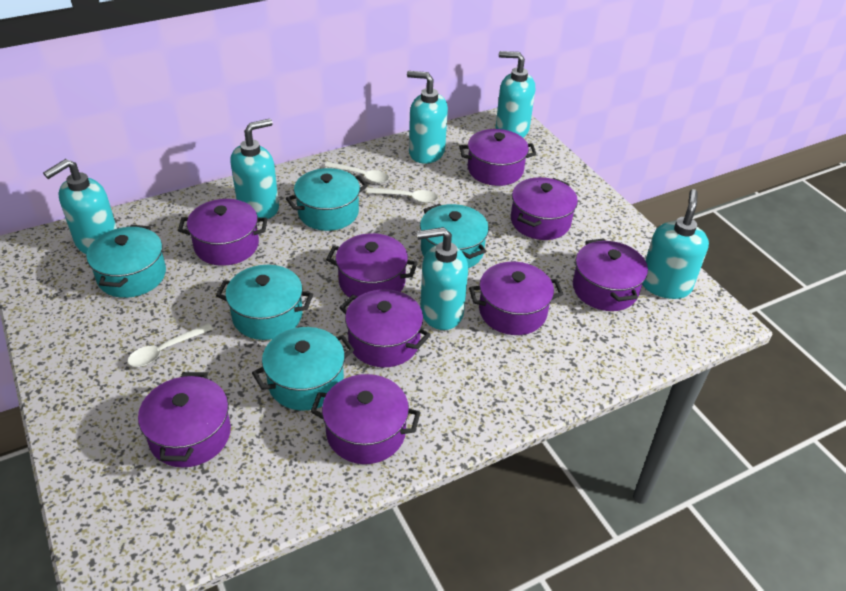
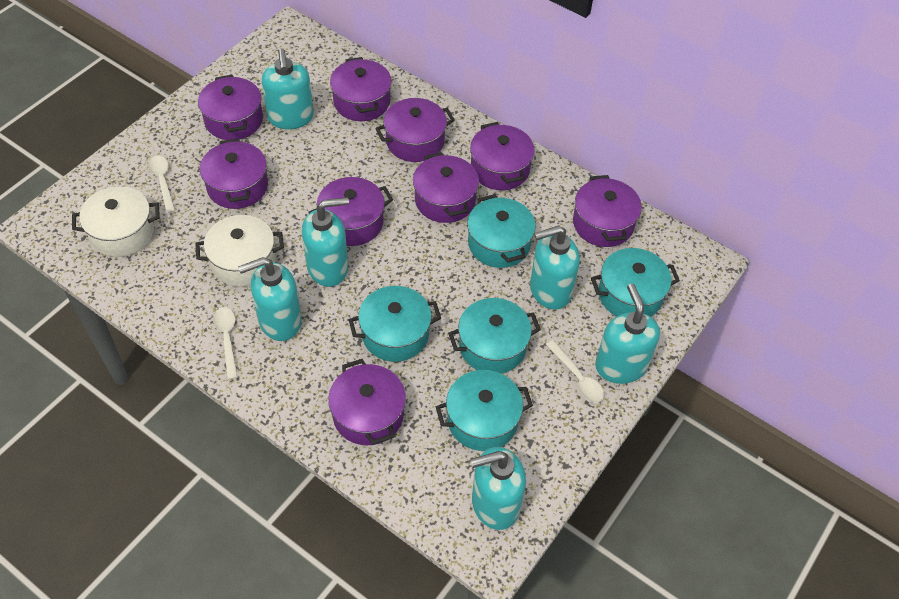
white pot: 0 -> 2

